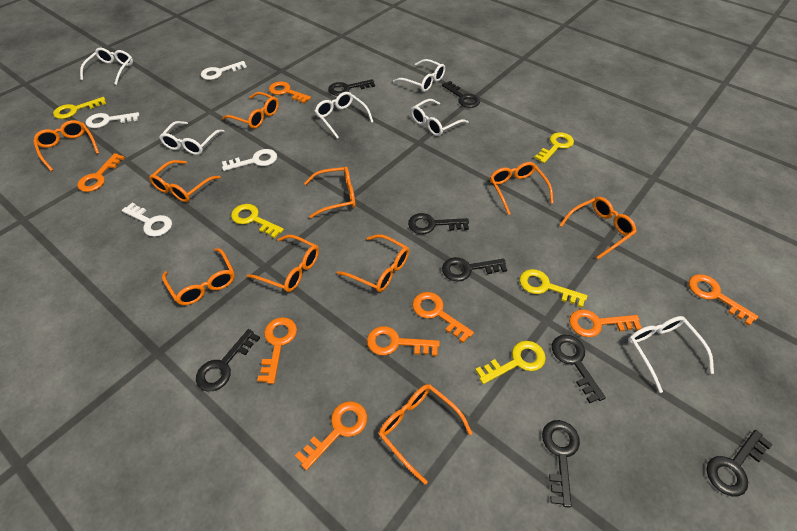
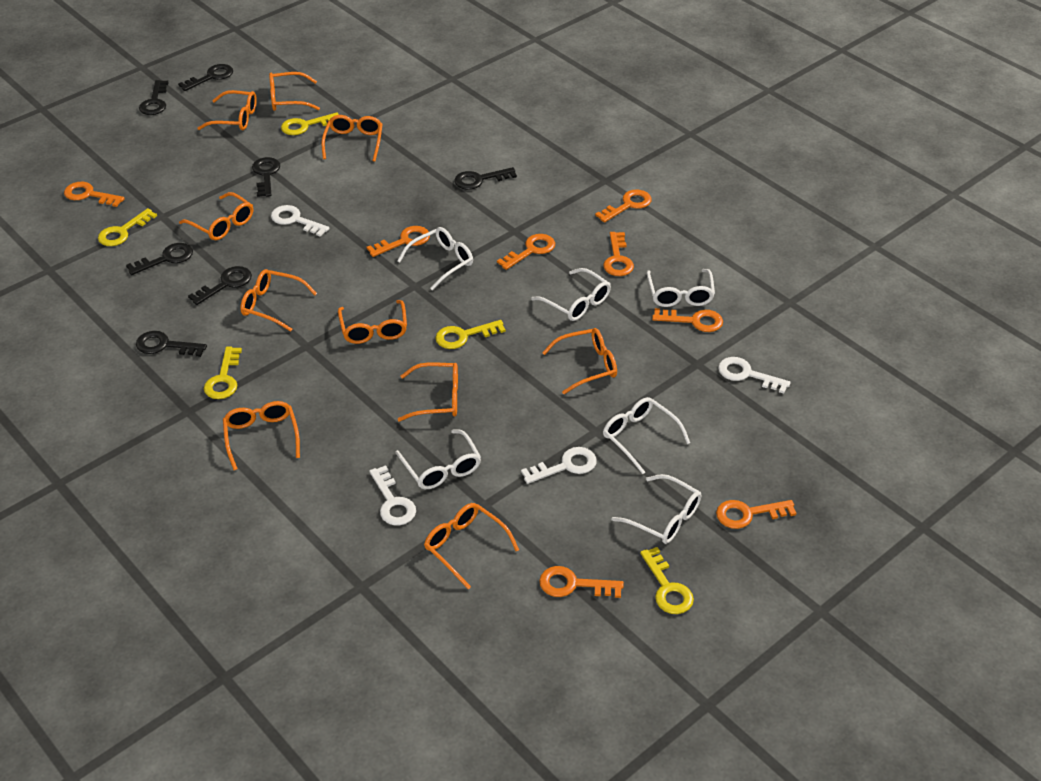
black key: 8 -> 7

